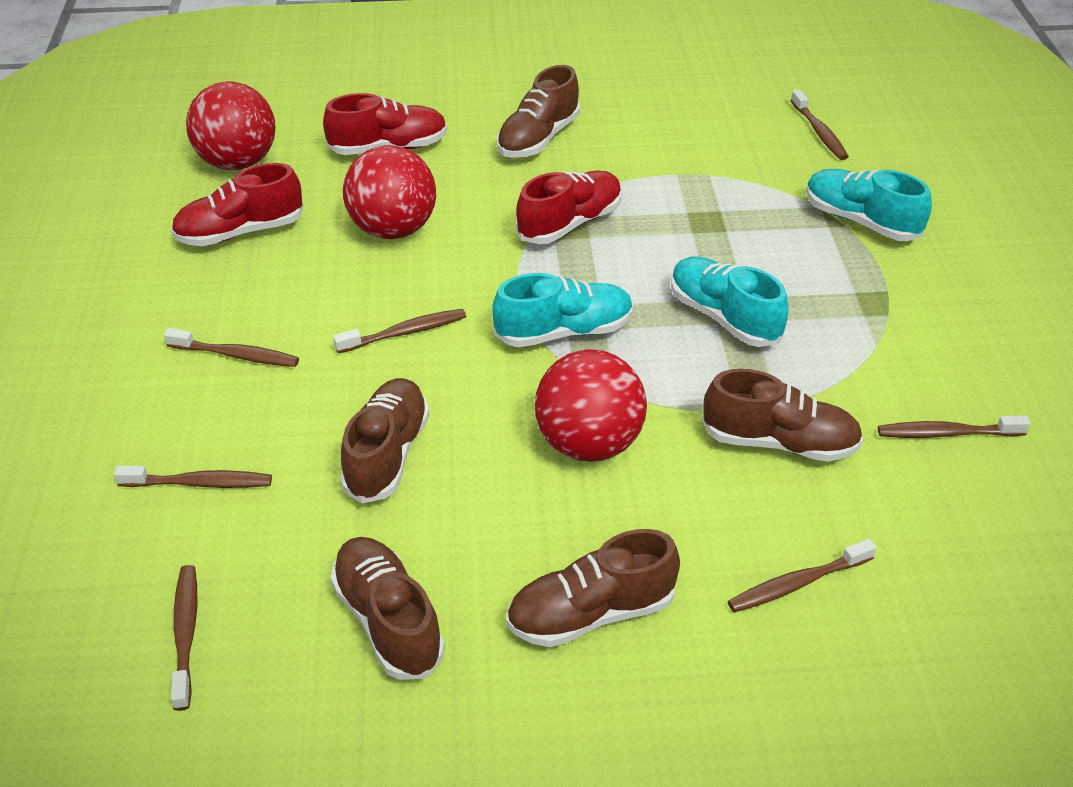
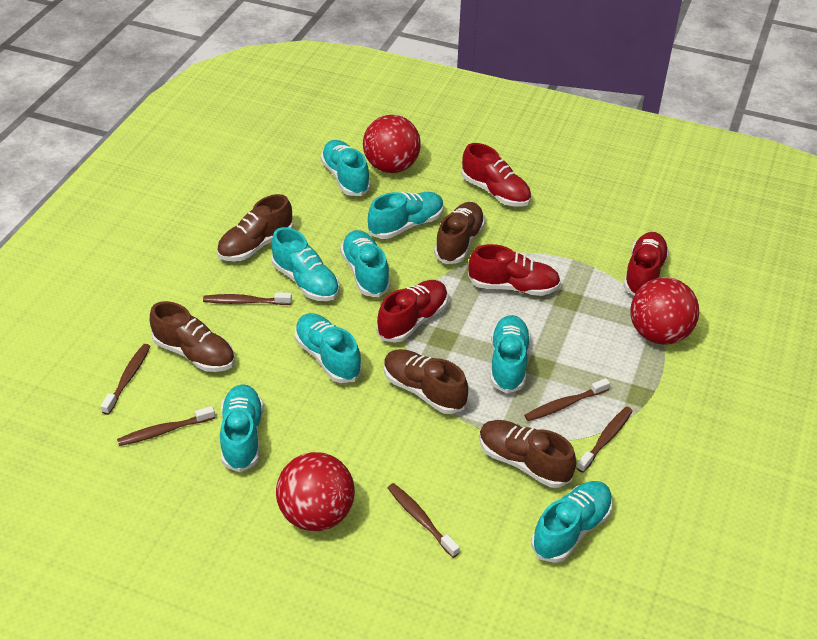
brown toothbrush: 7 -> 6
red shoe: 3 -> 4
turquoise shoe: 3 -> 8

